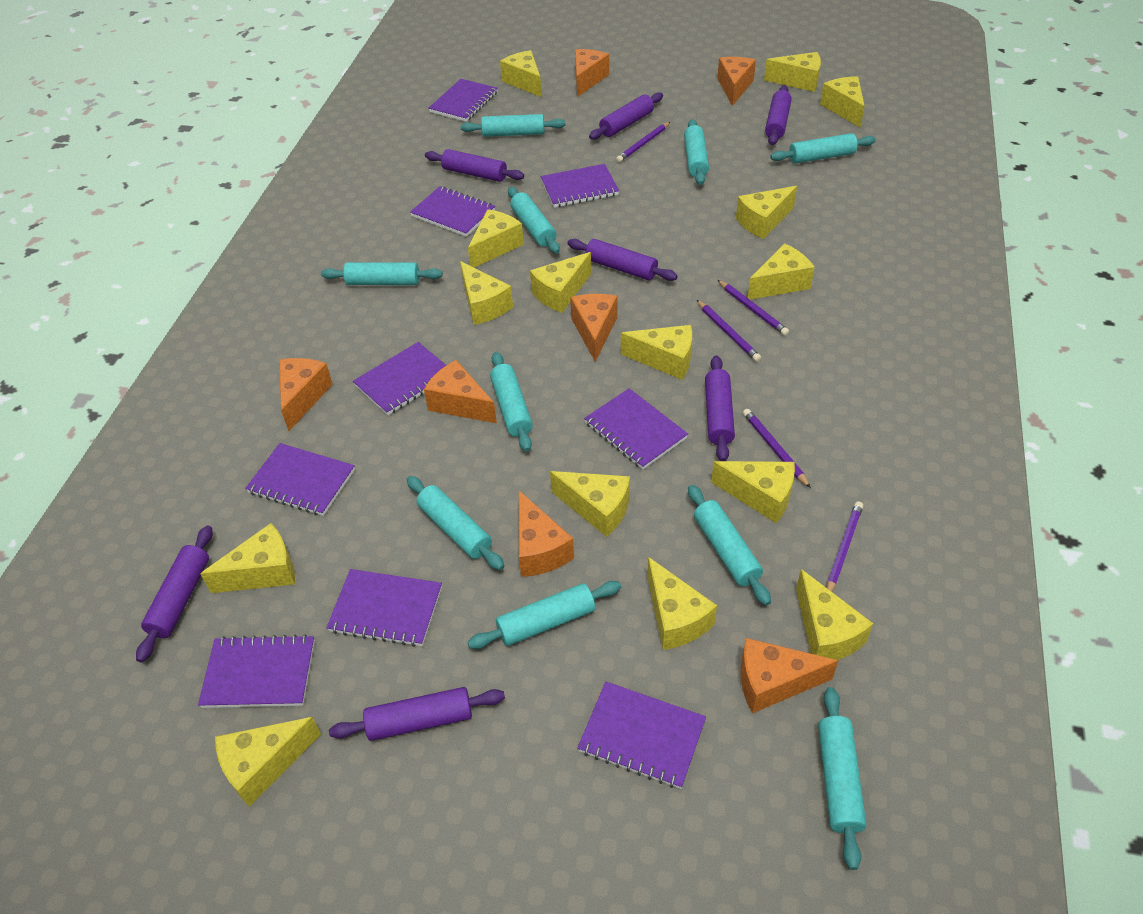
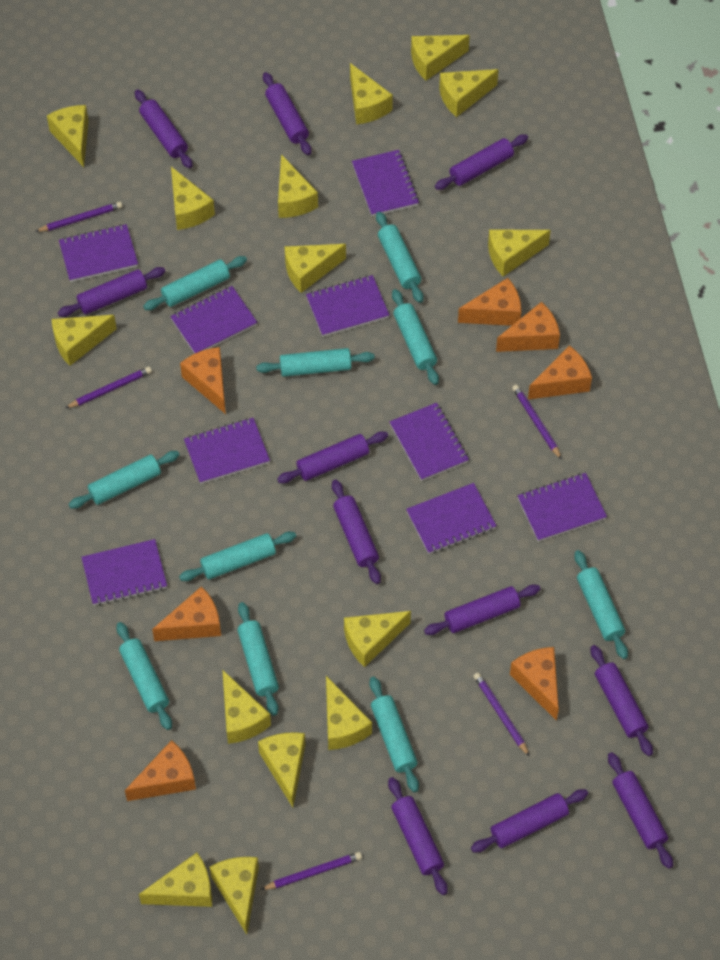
purple rolling pin: 7 -> 11

